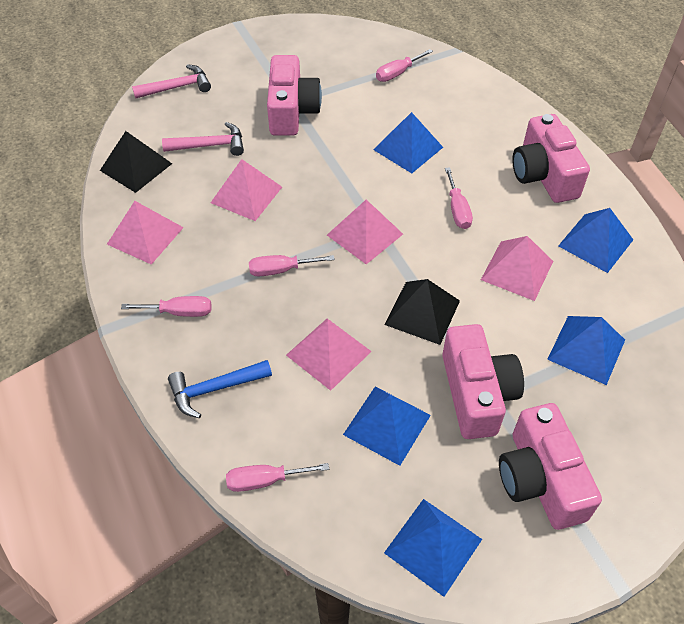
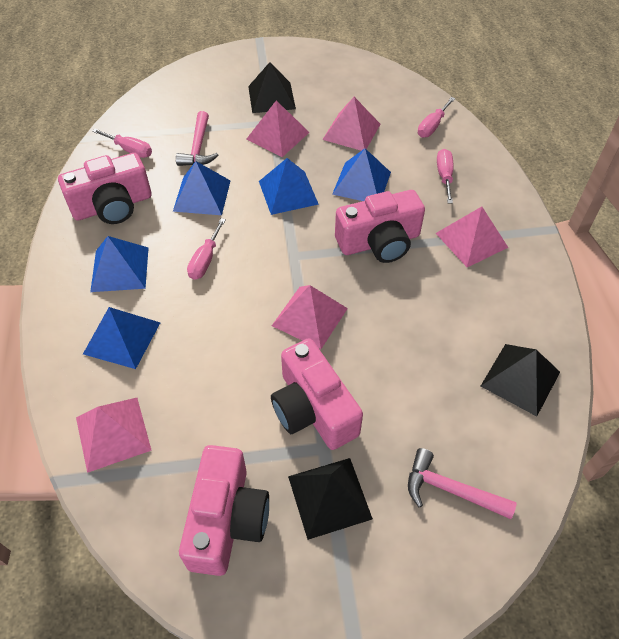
black pyramid: 2 -> 3
blue hammer: 1 -> 0
pink screwdriver: 5 -> 4

